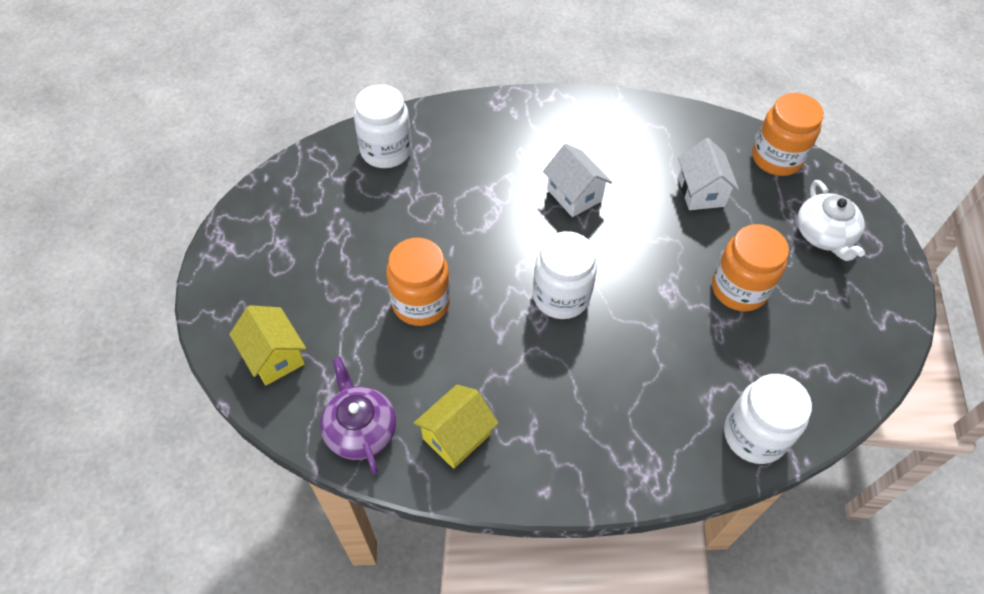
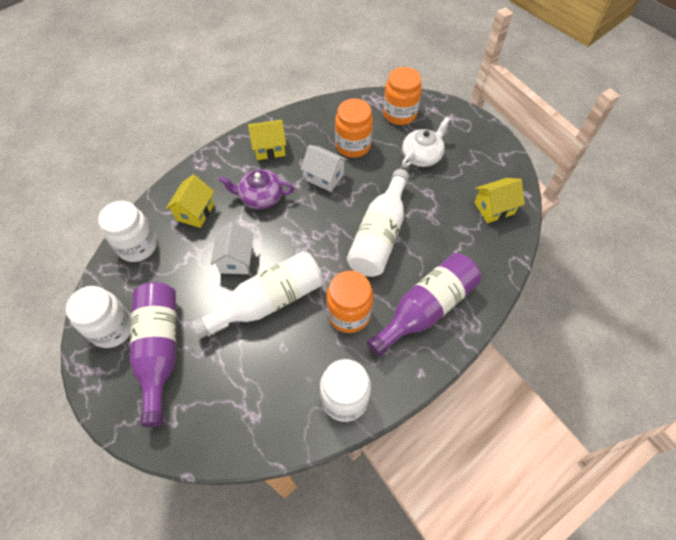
purple bottle: 0 -> 2
white bottle: 0 -> 2
yellow house: 2 -> 3

